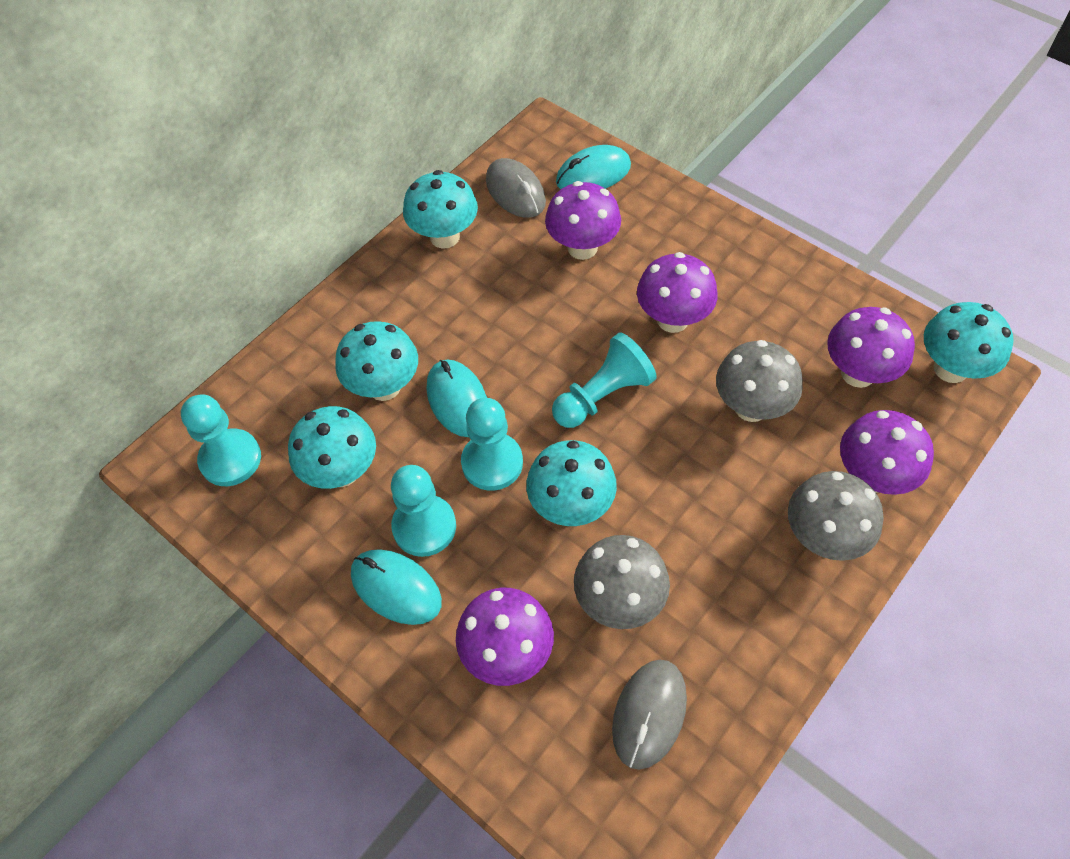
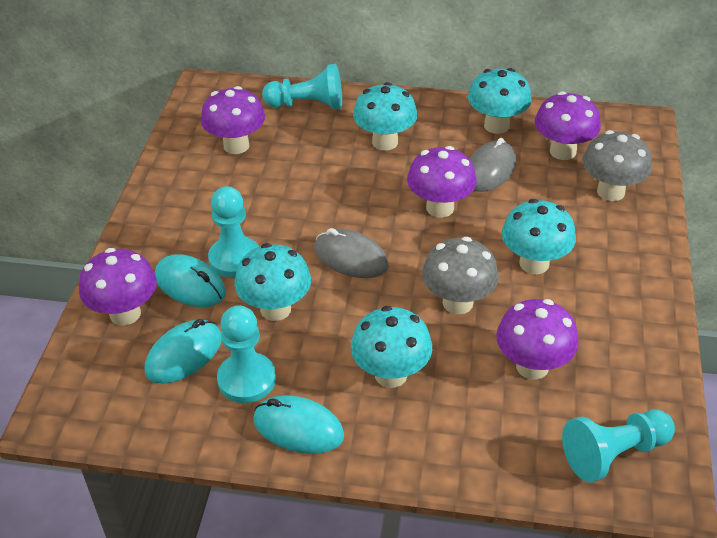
grey mushroom: 3 -> 2

